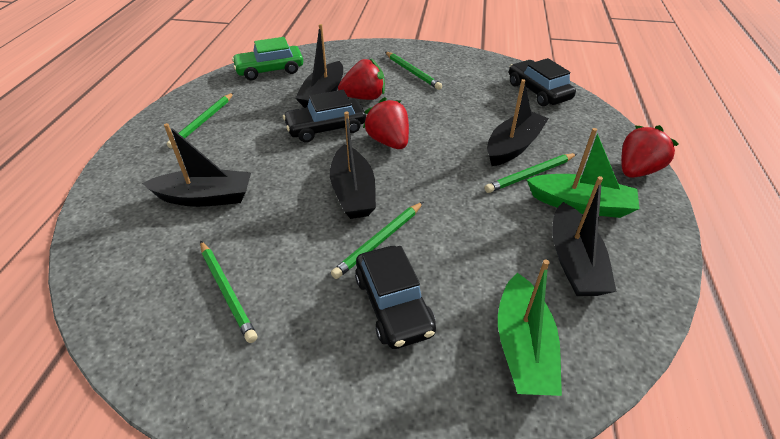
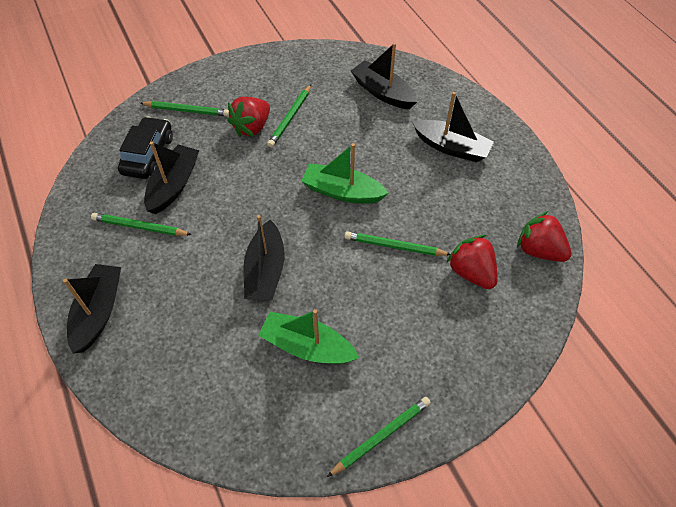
black car: 3 -> 1
green car: 1 -> 0

